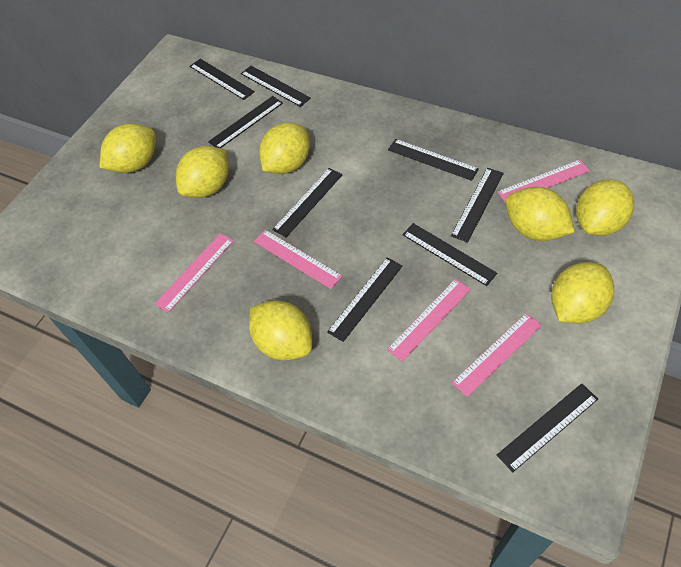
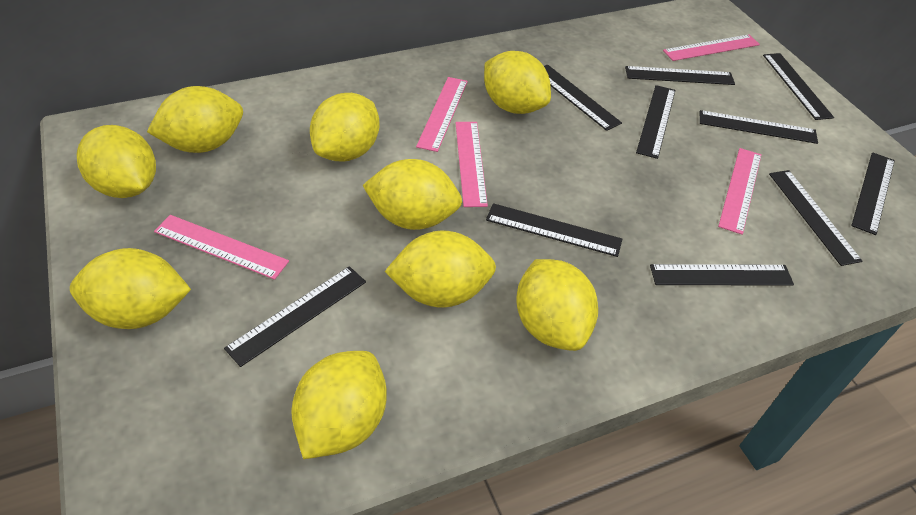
black ruler: 9 -> 10
yellow lemon: 7 -> 9

